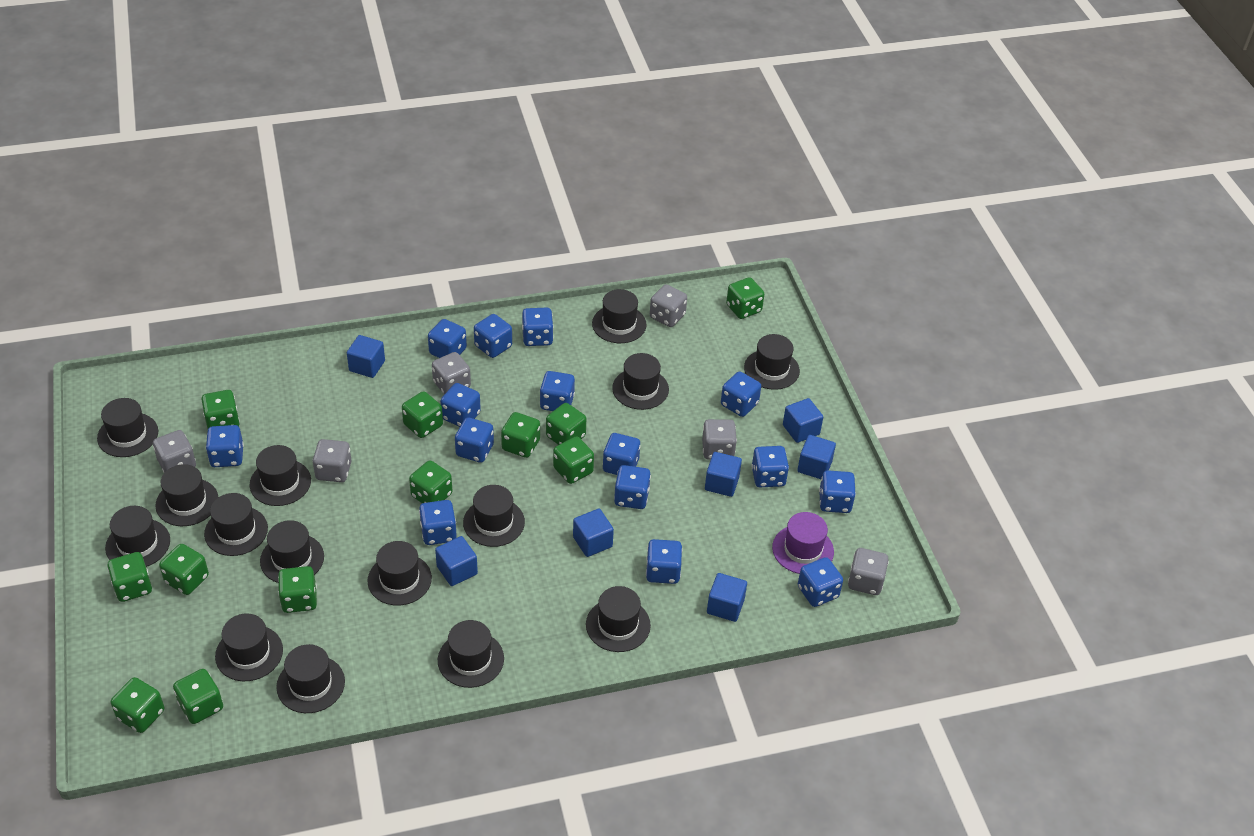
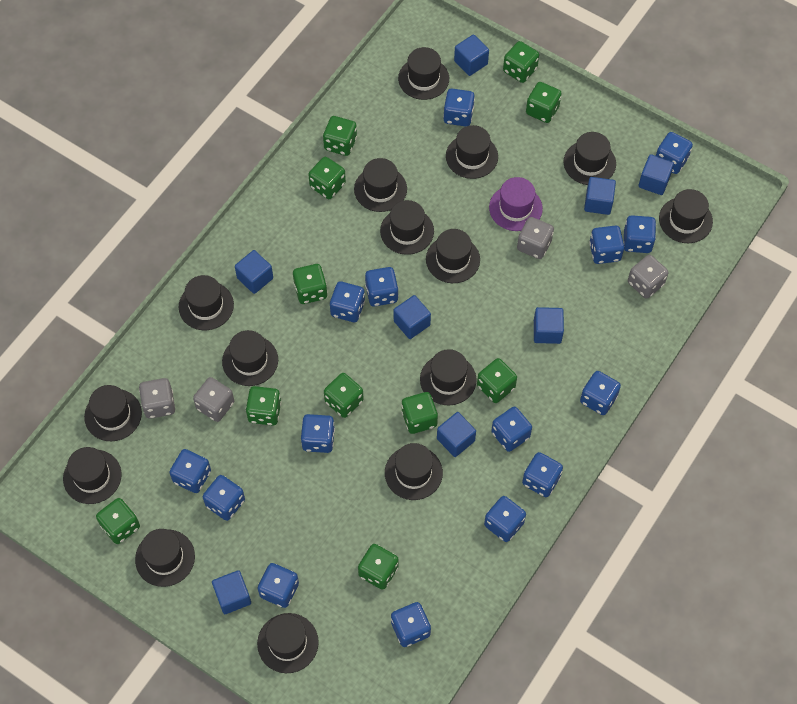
blue cube: 7 -> 8
green dice: 12 -> 11
grey dice: 6 -> 4

